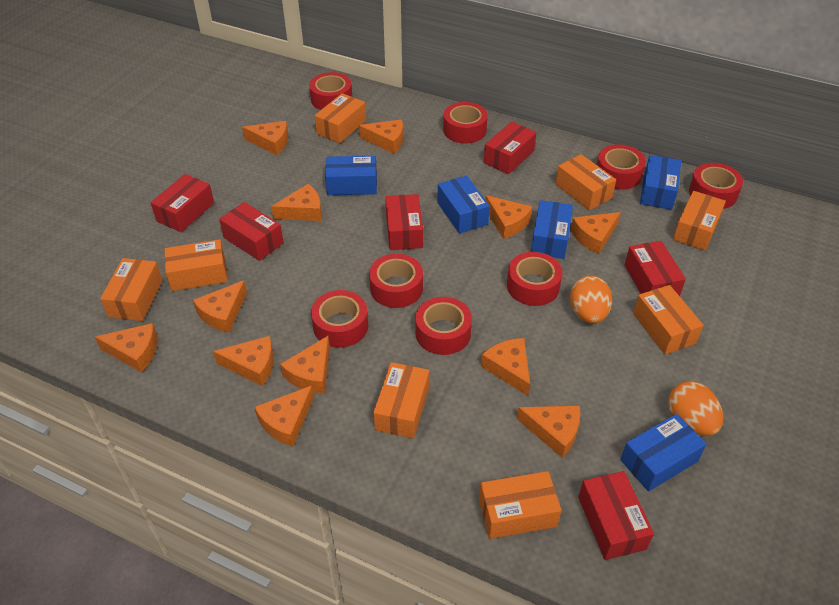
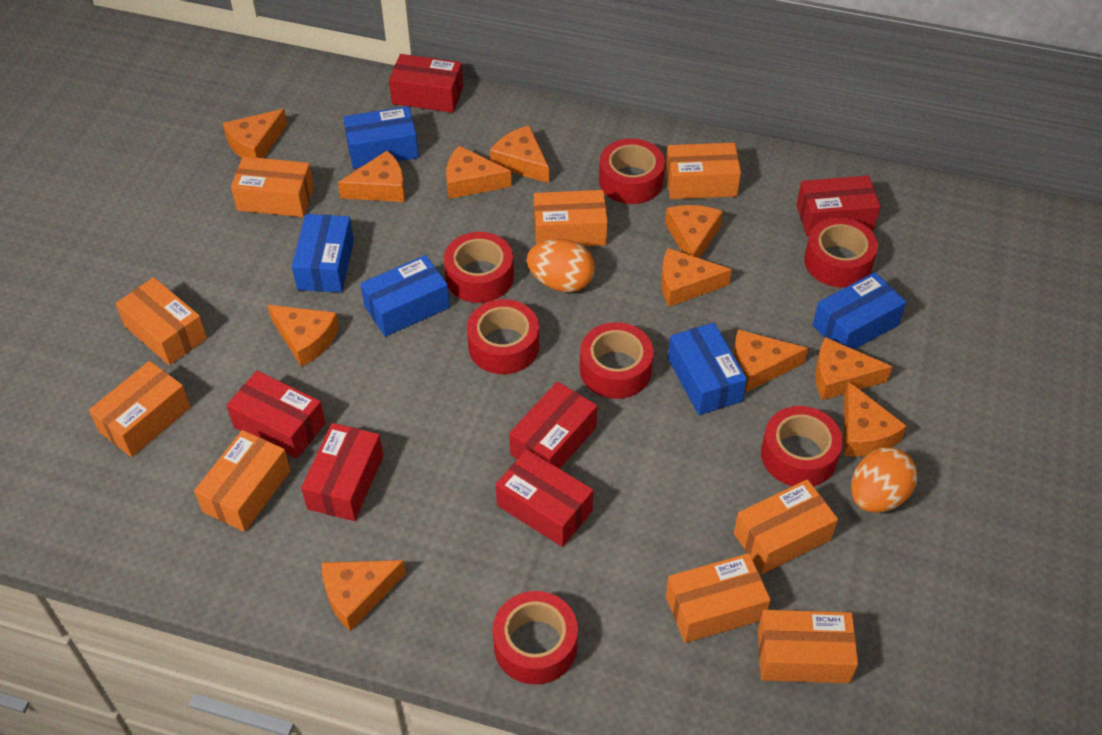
orange box: 8 -> 9
orange cheese: 12 -> 11
red tape: 8 -> 7

